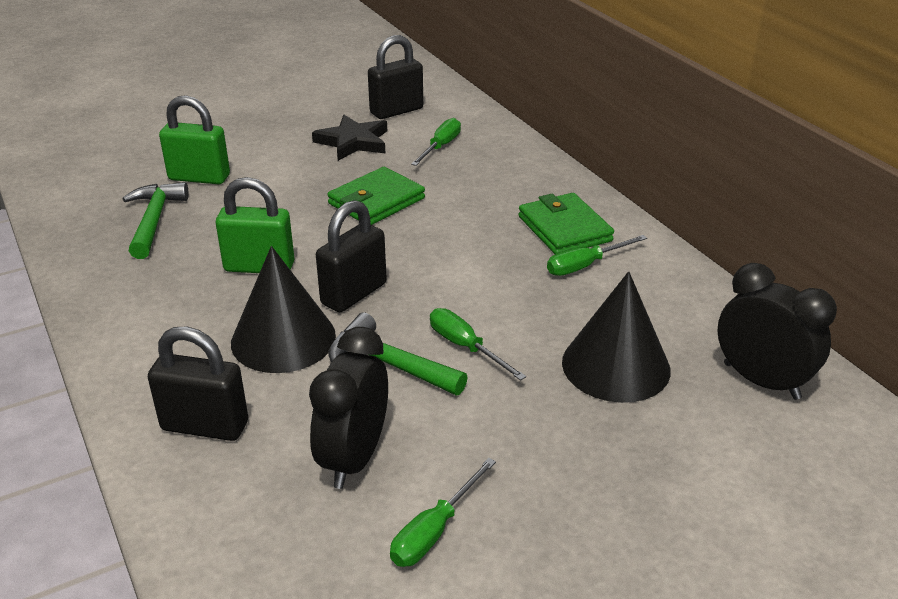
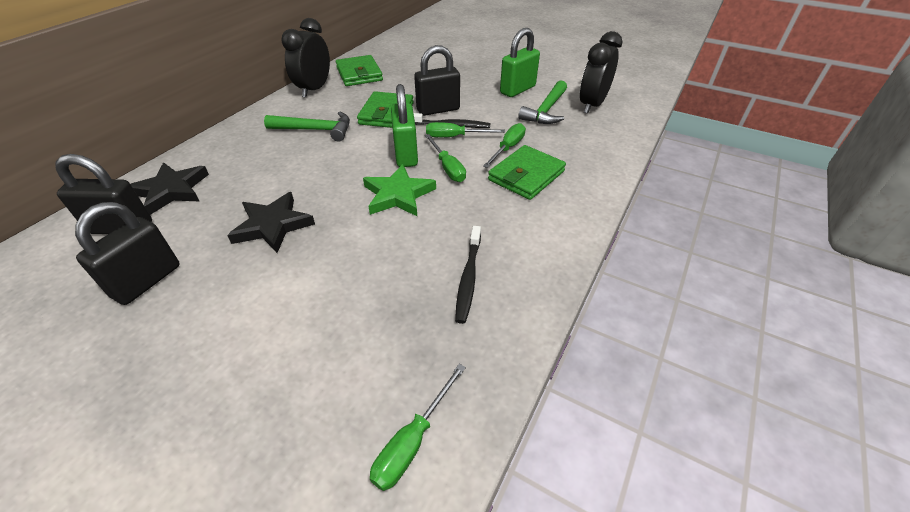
black cone: 2 -> 0
black star: 1 -> 2
black toothbrush: 0 -> 2
green star: 0 -> 1
green wallet: 2 -> 3

